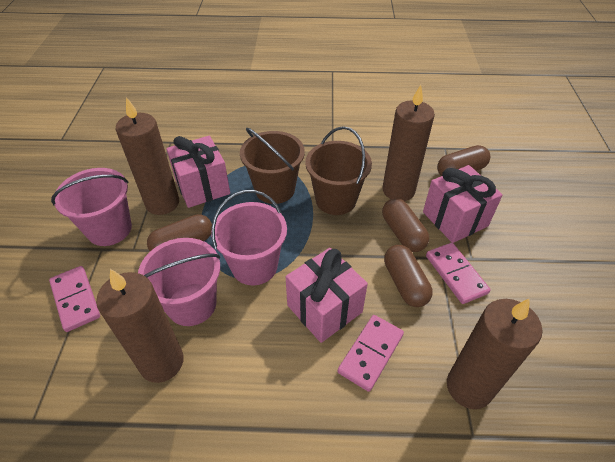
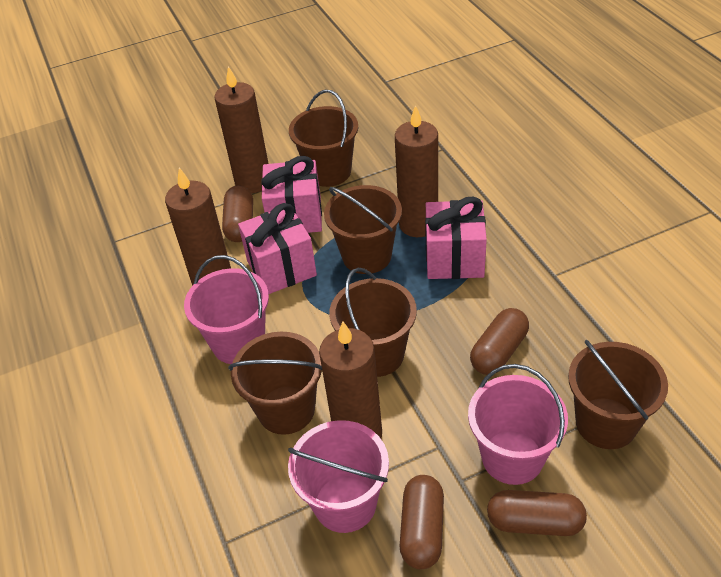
brown bucket: 2 -> 5
pink domino: 3 -> 0

